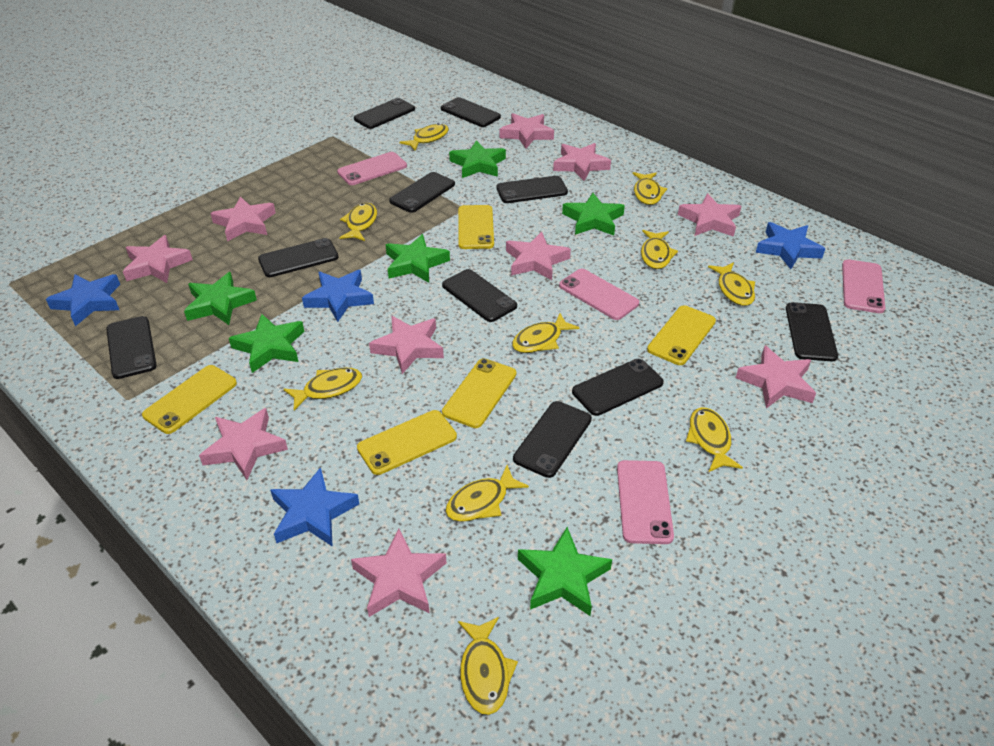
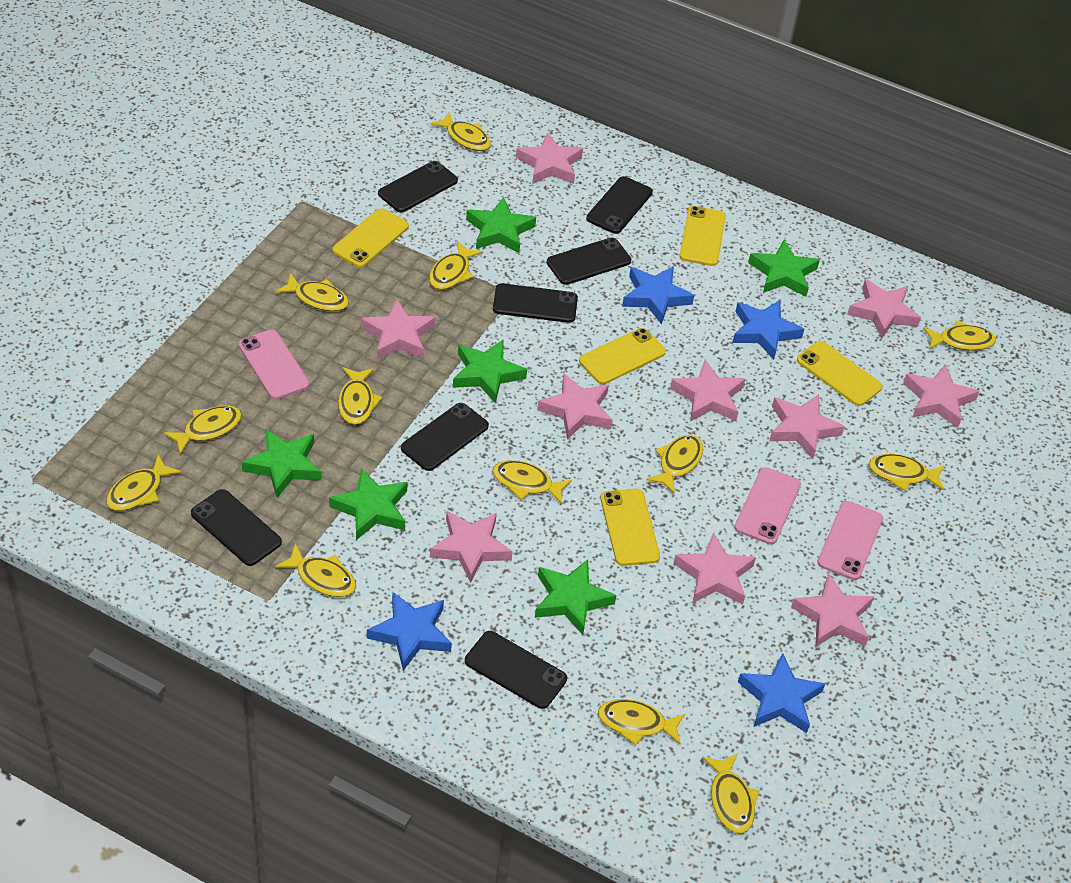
black phone: 10 -> 7
pink phone: 4 -> 3
yellow fish: 10 -> 13

